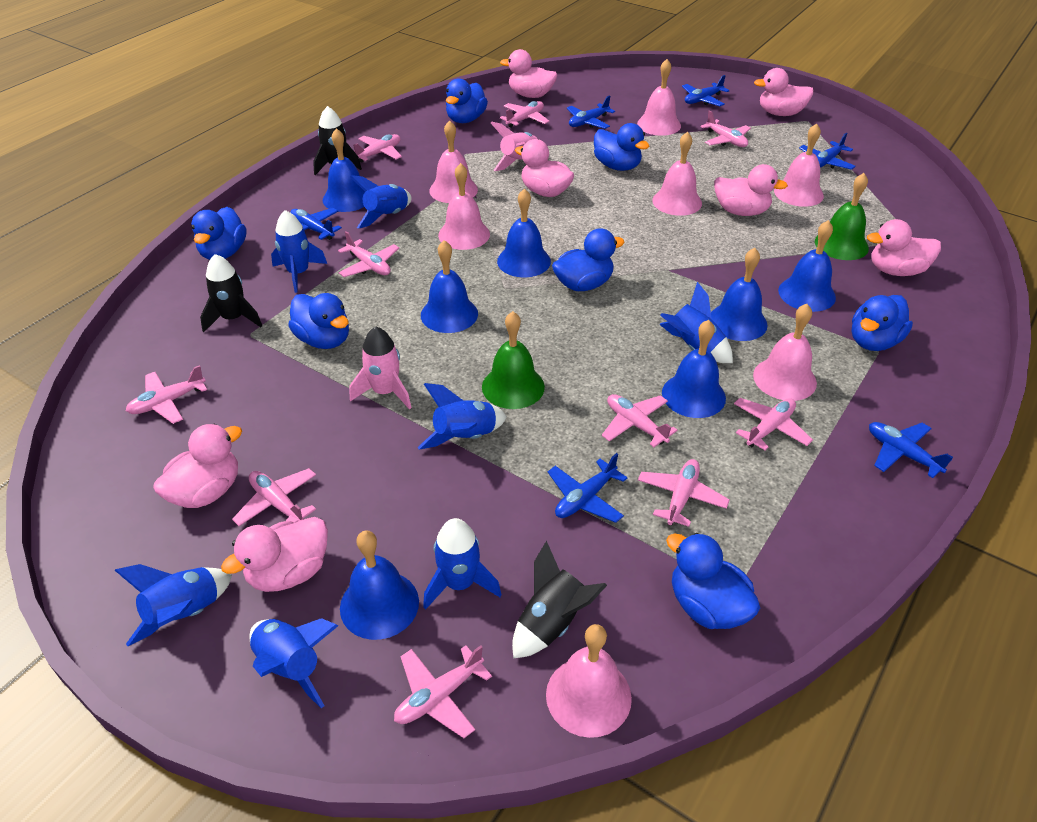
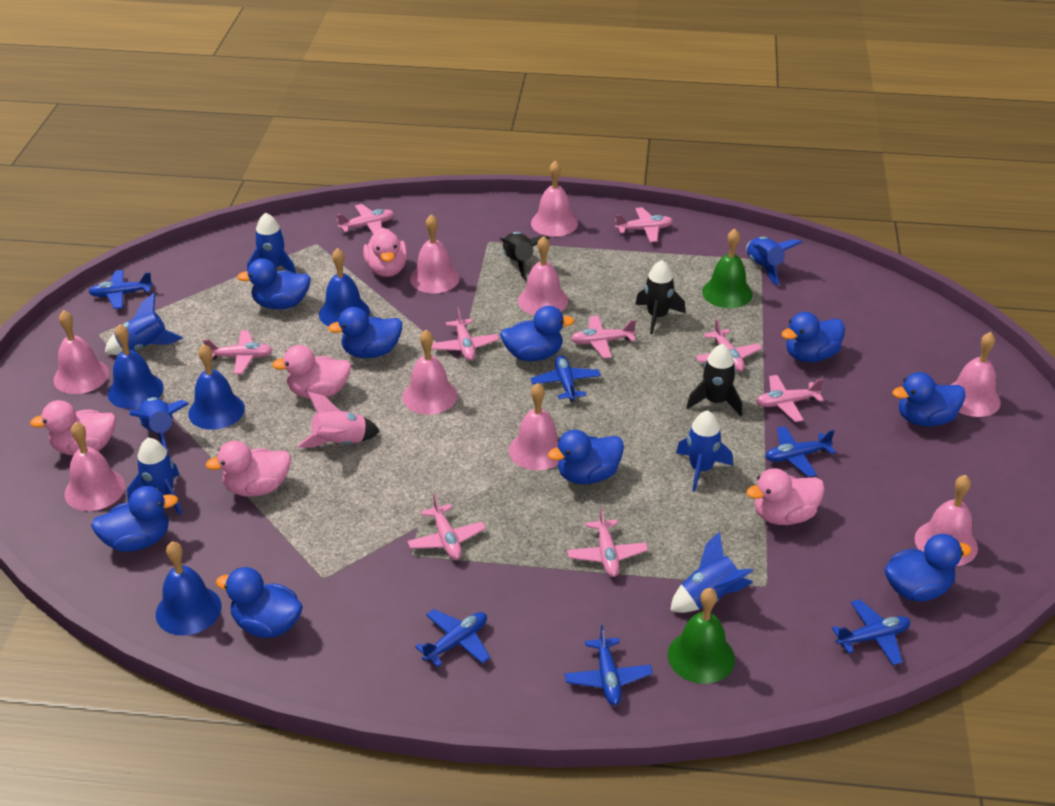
blue bell: 7 -> 4
blue duck: 7 -> 9
pink bell: 7 -> 9
pink duck: 7 -> 5
pink plane: 10 -> 9
pink rocket: 2 -> 1

